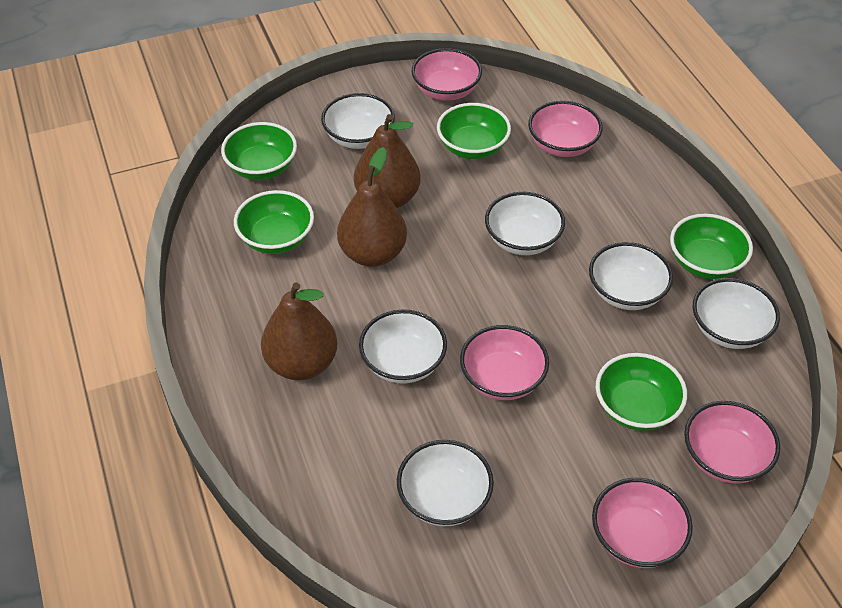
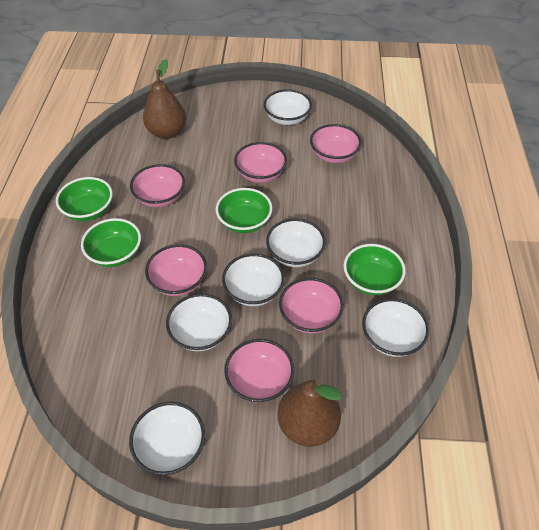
brown pear: 3 -> 2
green bowl: 5 -> 4
pink bowl: 5 -> 6

